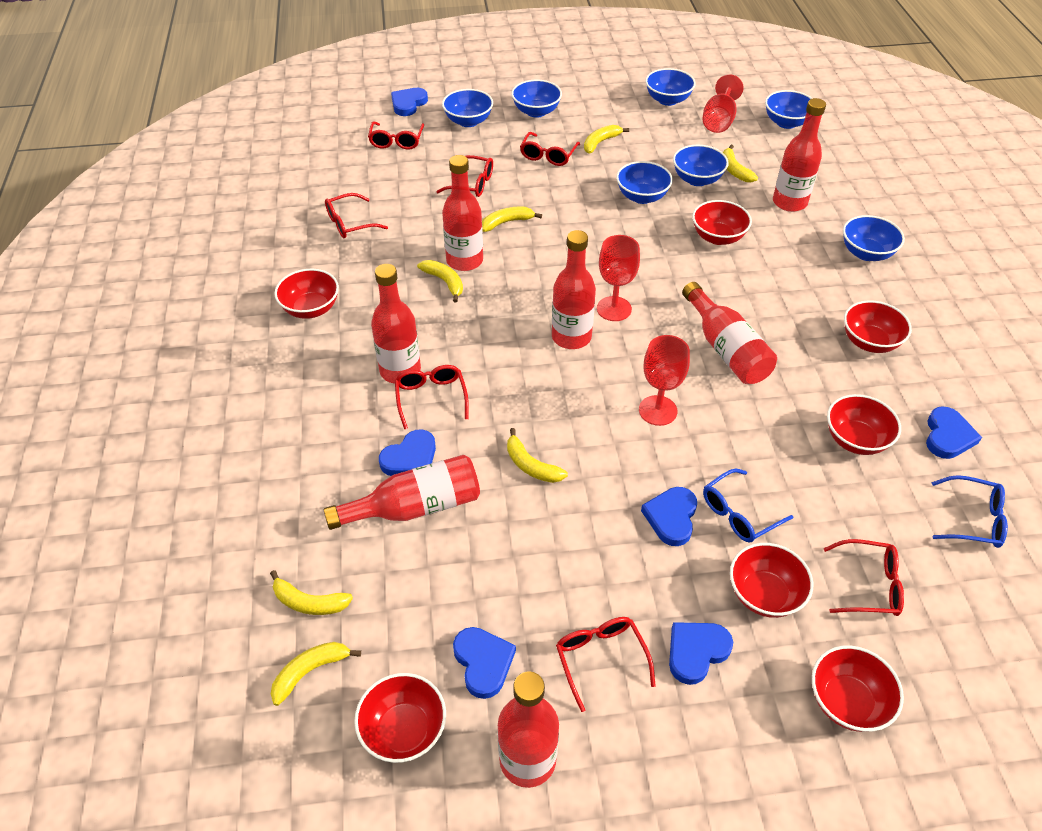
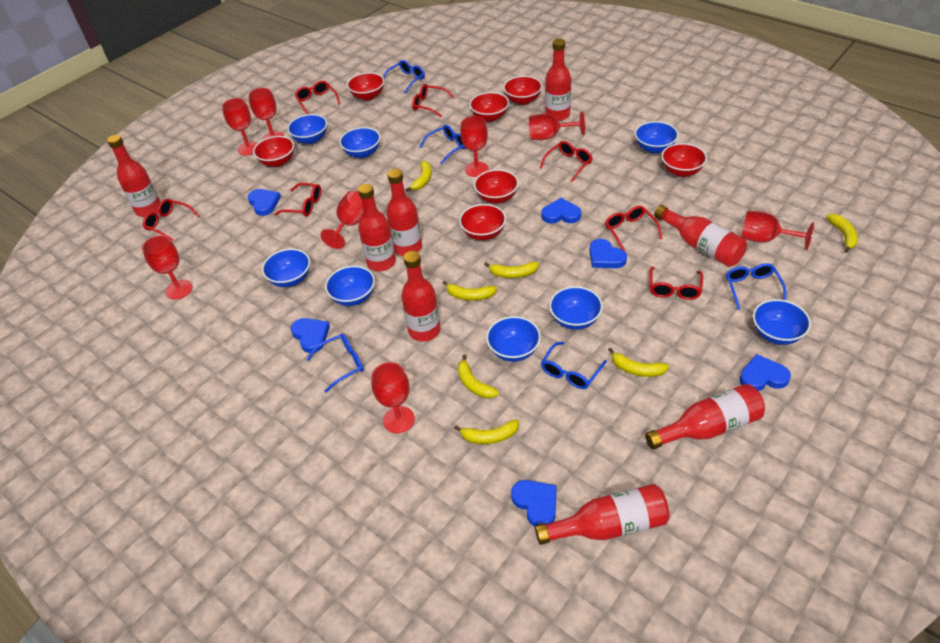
blue bowl: 7 -> 8
blue glasses: 2 -> 5
red bottle: 7 -> 8
red goblet: 3 -> 8

